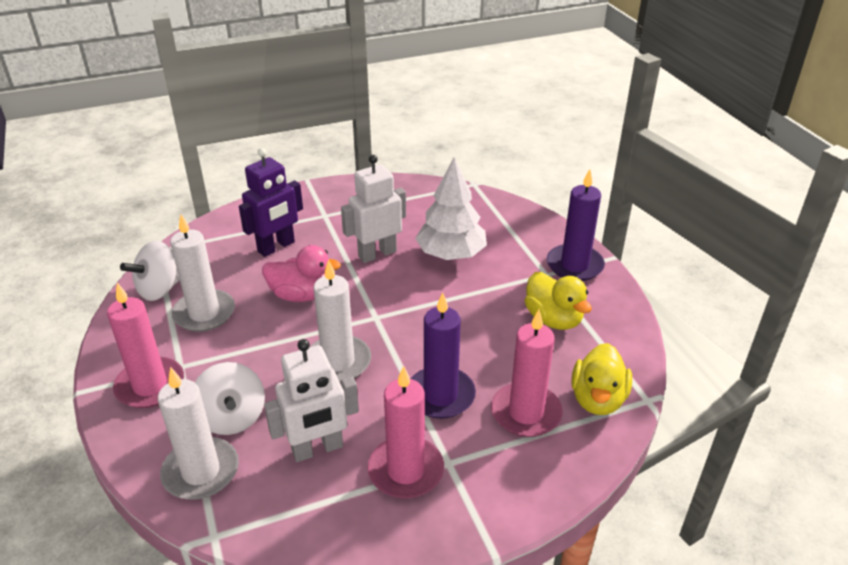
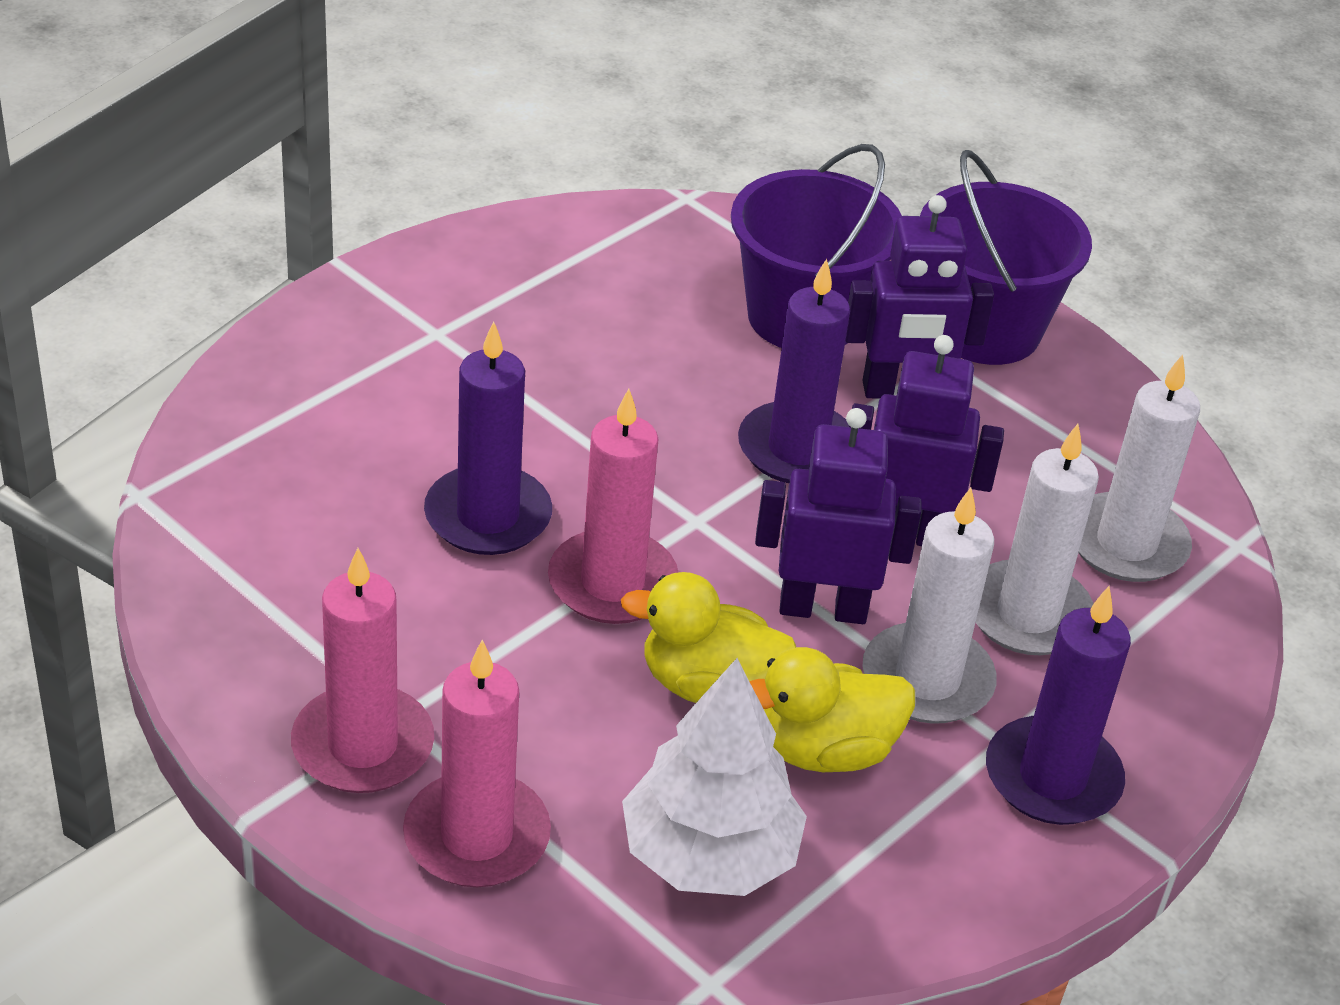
pink duck: 1 -> 0
purple bucket: 0 -> 2
purple candle: 2 -> 3
purple robot: 1 -> 3
white robot: 2 -> 0
white spinning top: 2 -> 0

